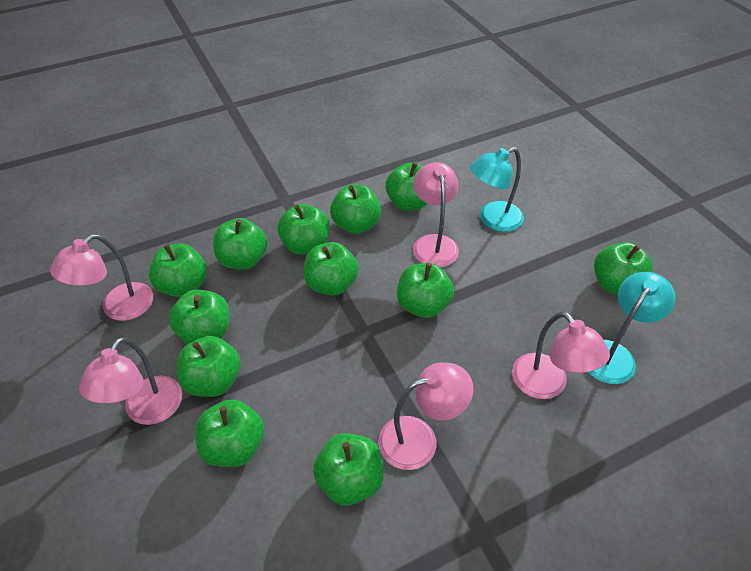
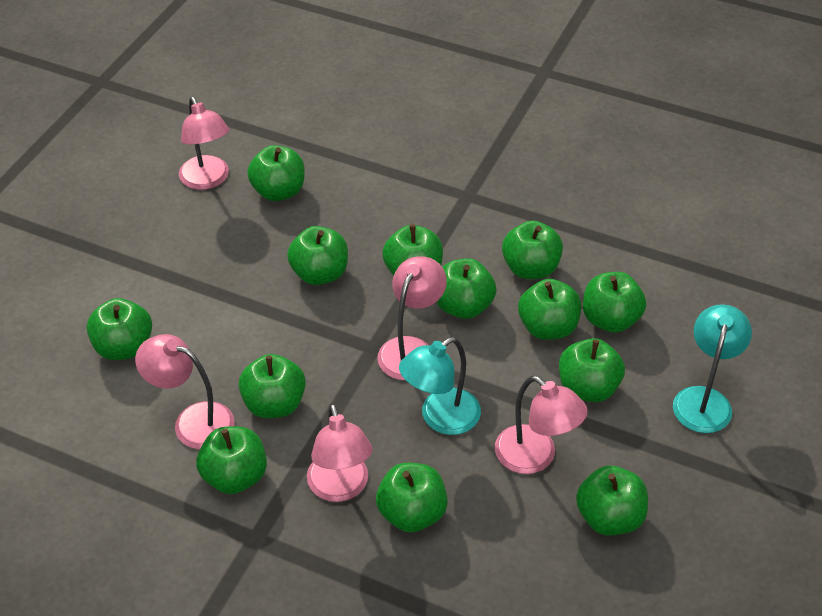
green apple: 12 -> 13

